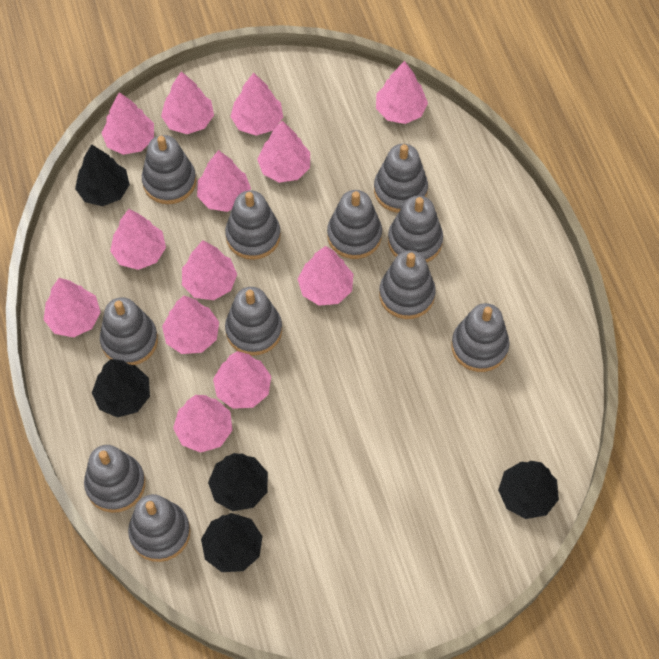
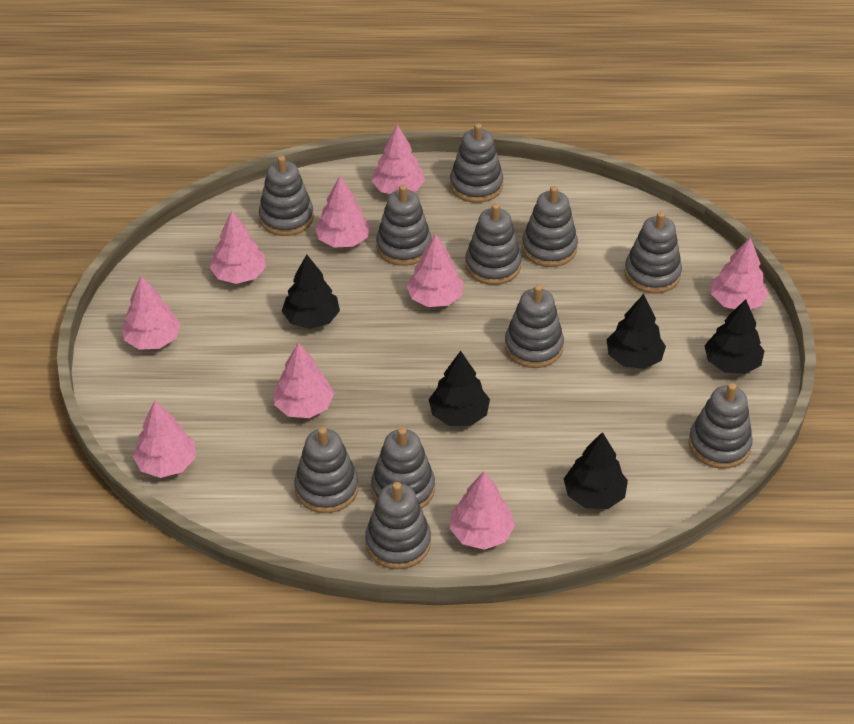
pink tree: 13 -> 9

